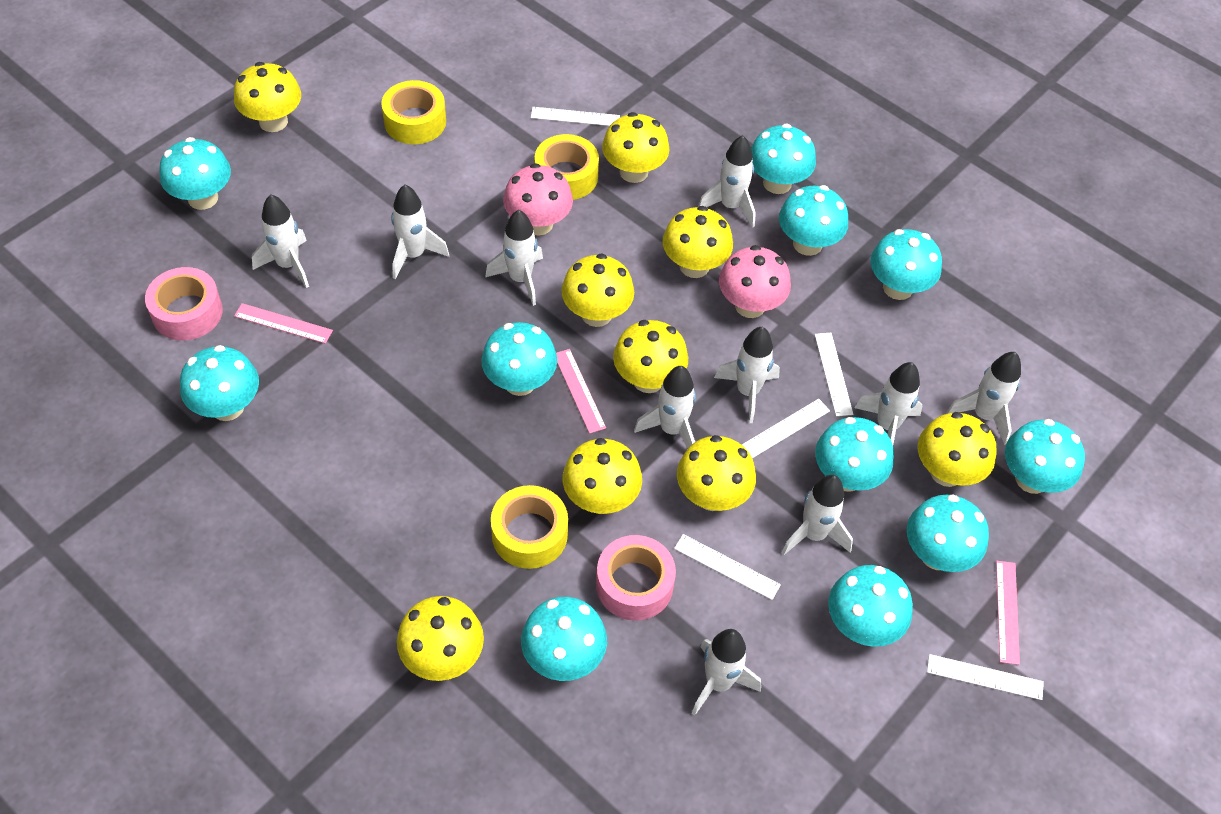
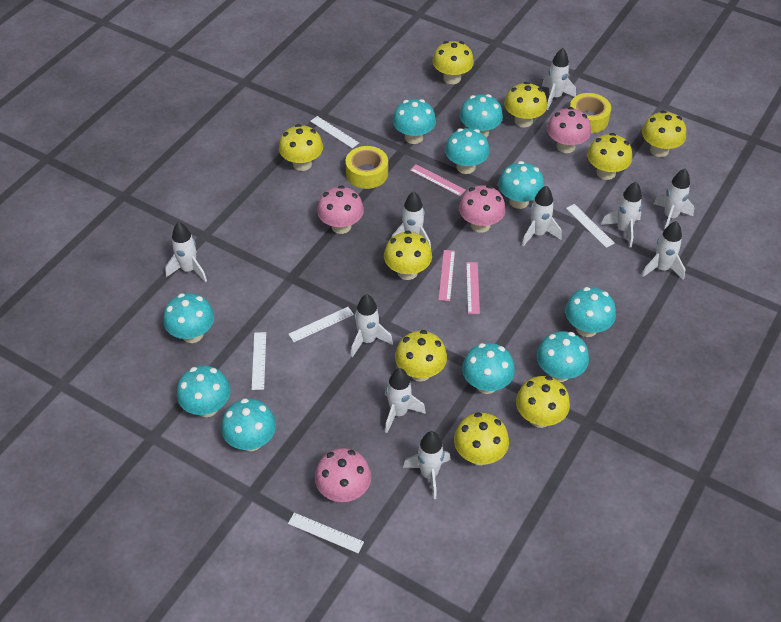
pink mushroom: 2 -> 4
pink tape: 2 -> 0
turquoise mushroom: 11 -> 10
yellow tape: 3 -> 2

